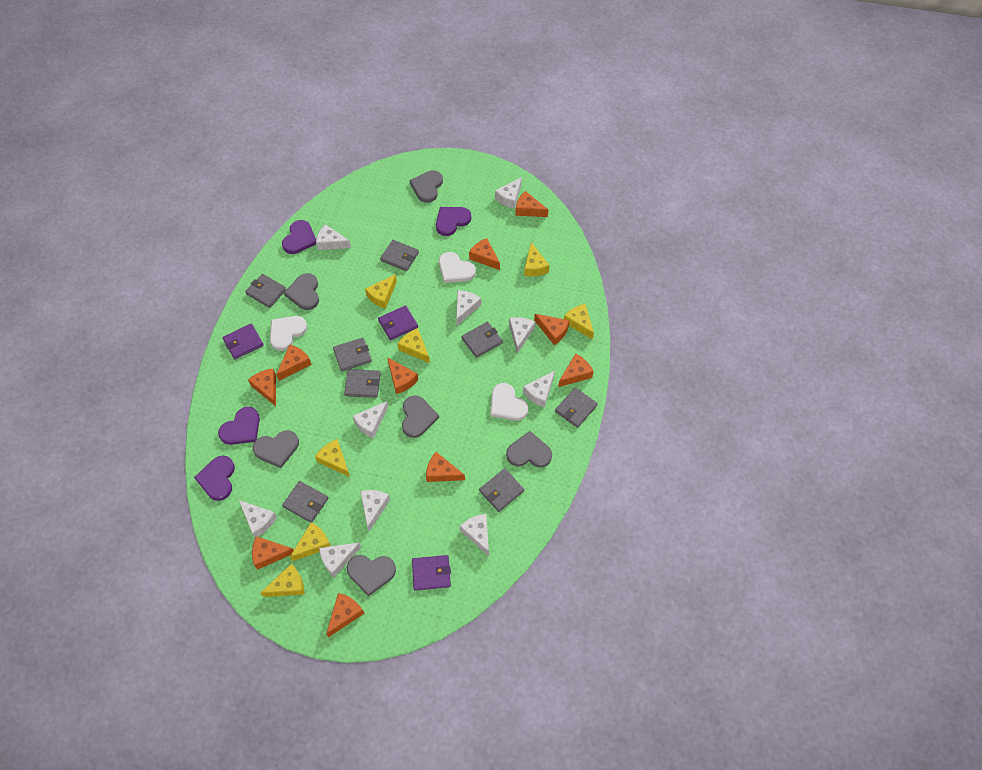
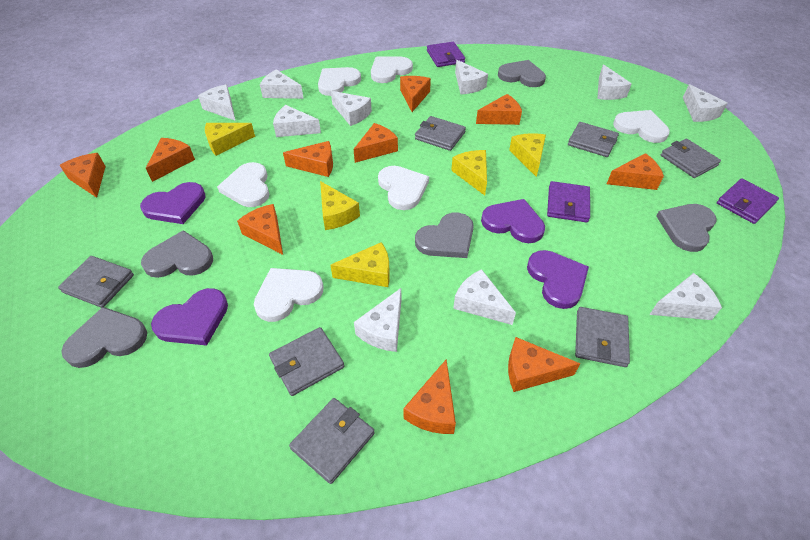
grey heart: 6 -> 5
grey wallet: 8 -> 7
white heart: 3 -> 6
yellow cheese: 7 -> 5

